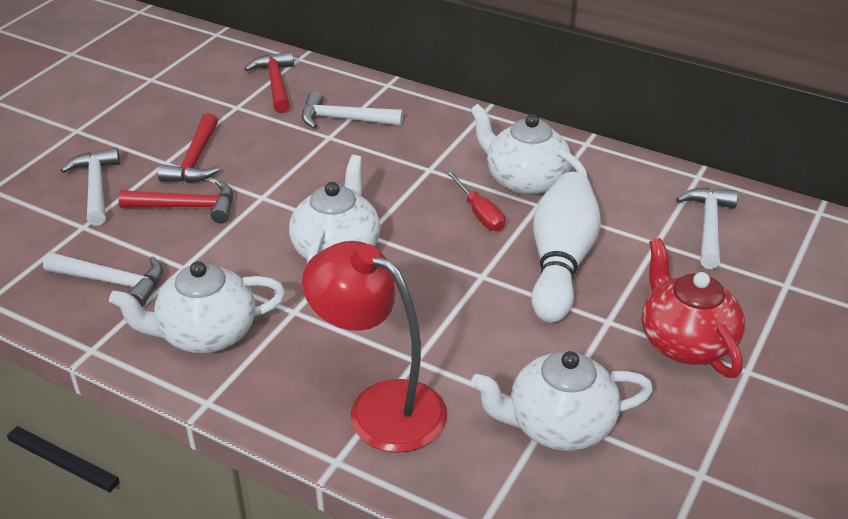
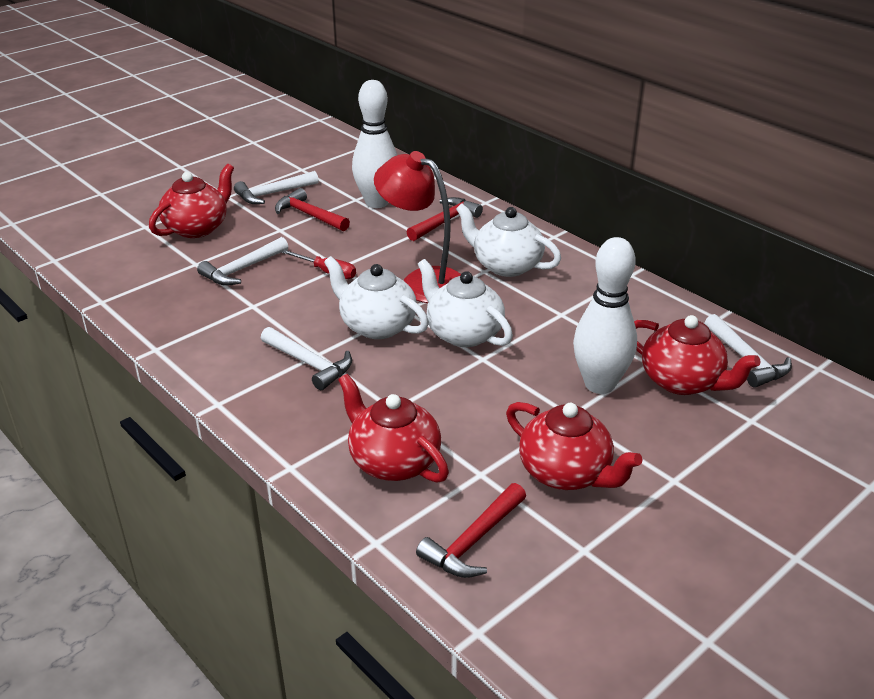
red teapot: 1 -> 4
white bowling pin: 1 -> 2
white teapot: 4 -> 3

